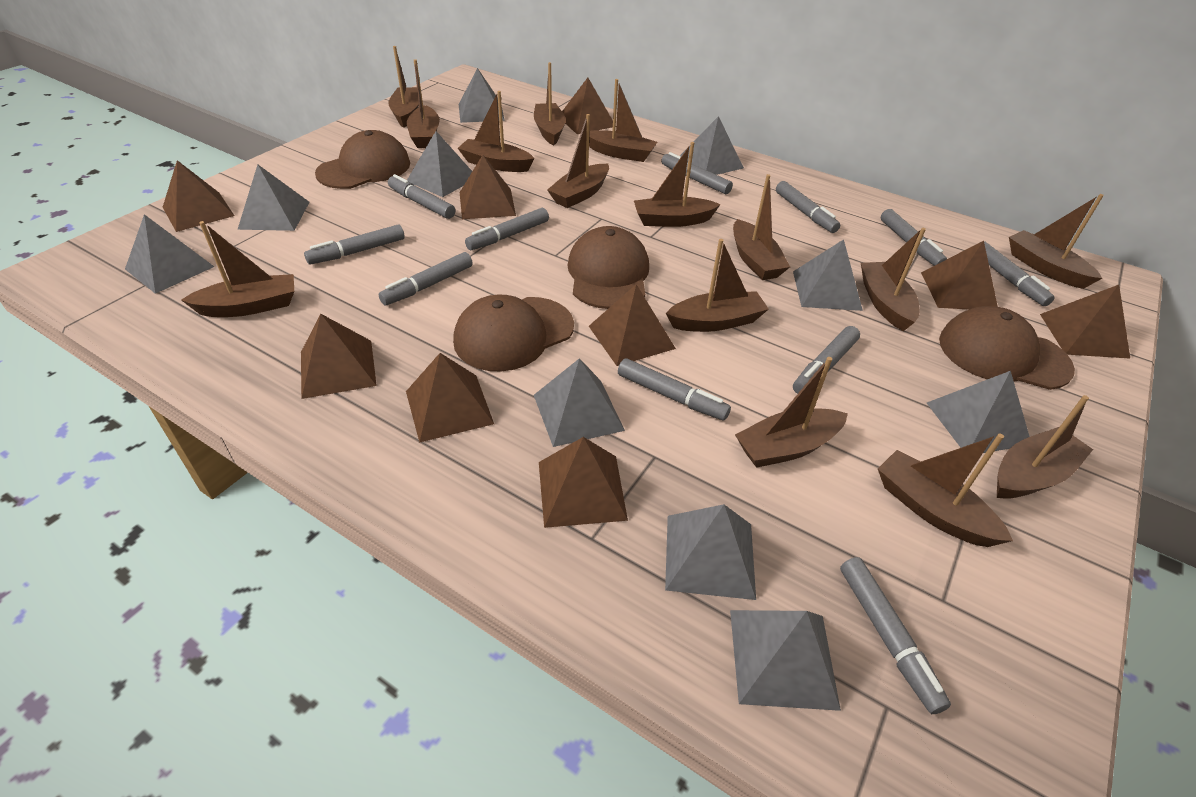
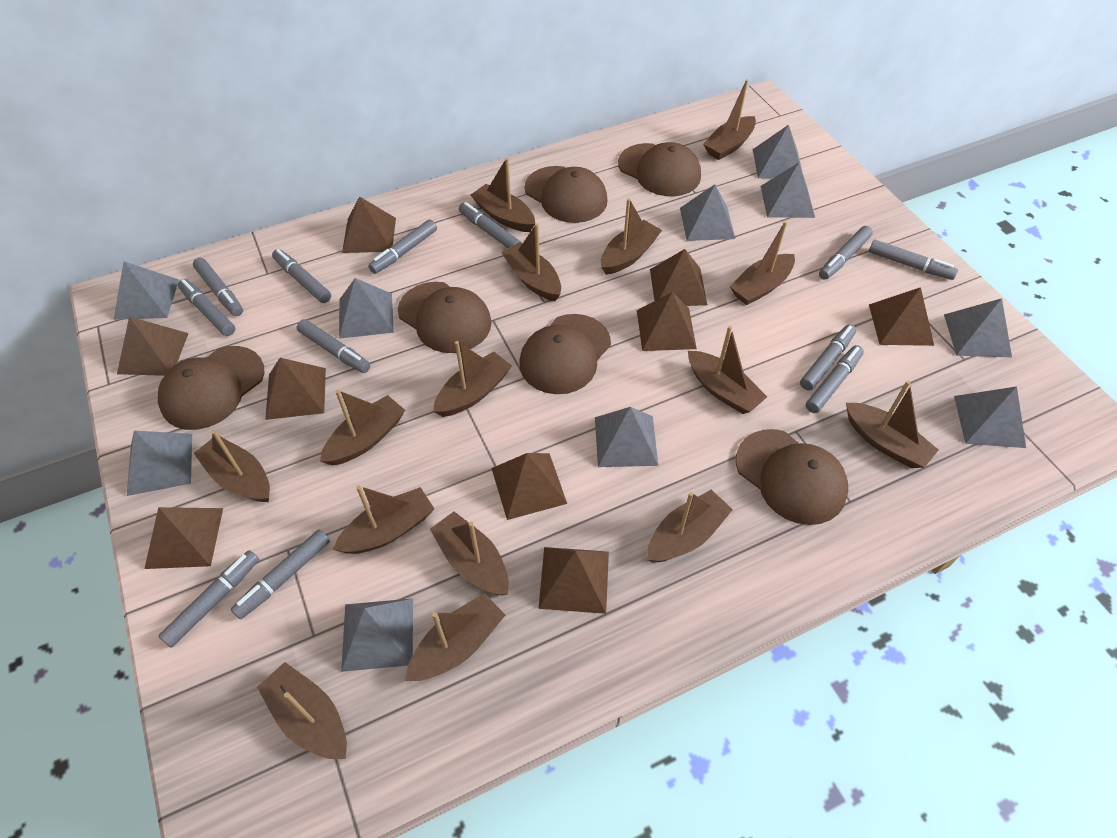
brown cap: 4 -> 6
grey marker: 11 -> 12

